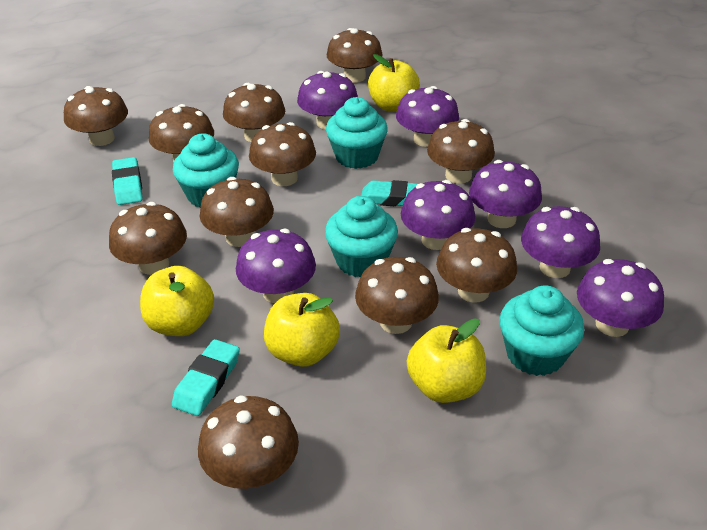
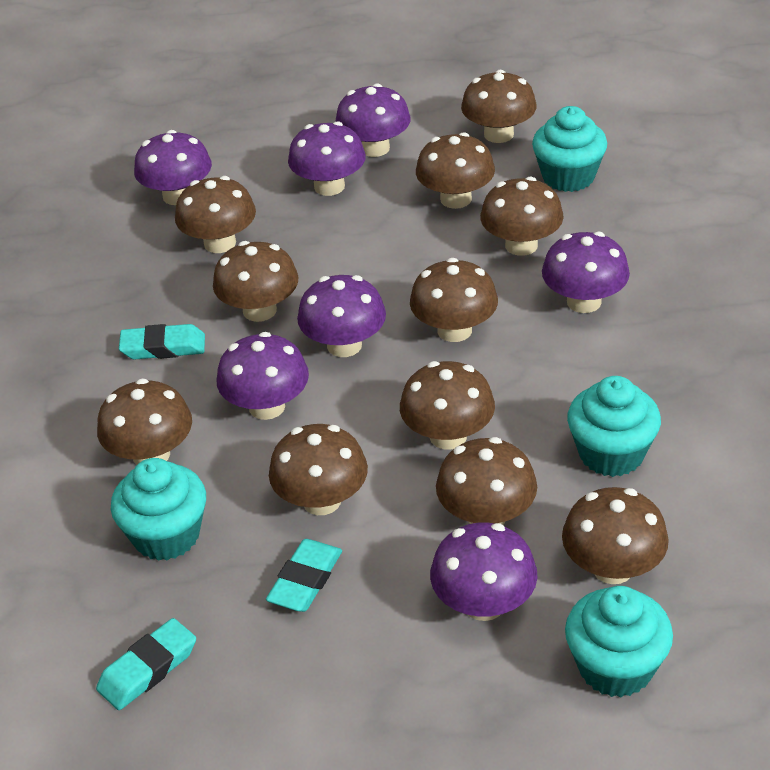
yellow apple: 4 -> 0

